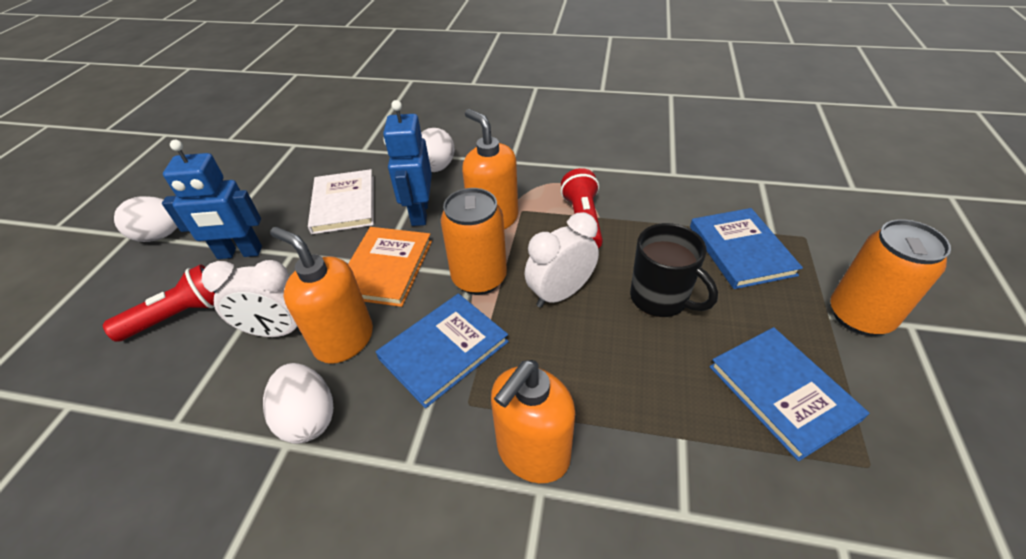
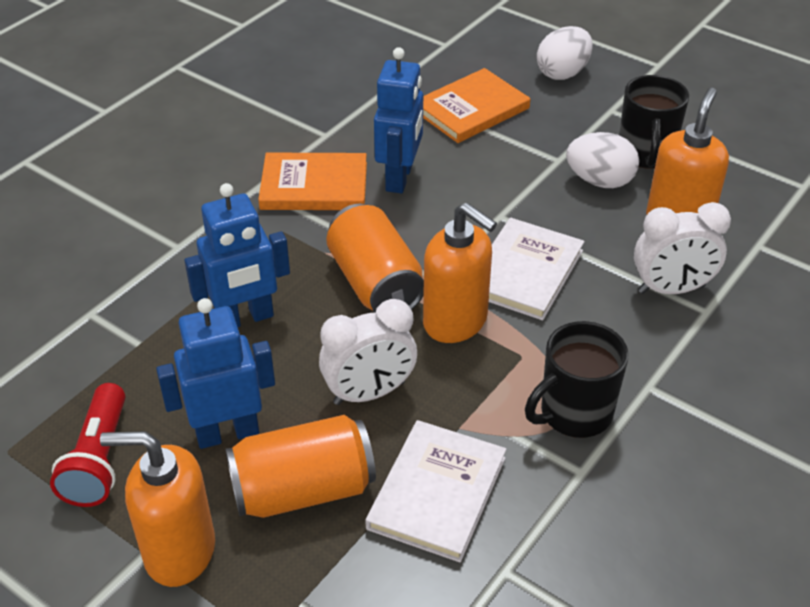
black mug: 1 -> 2
blue book: 3 -> 0
blue robot: 2 -> 3
orange book: 1 -> 2
red flashlight: 2 -> 1
white book: 1 -> 2
white egg: 3 -> 2

